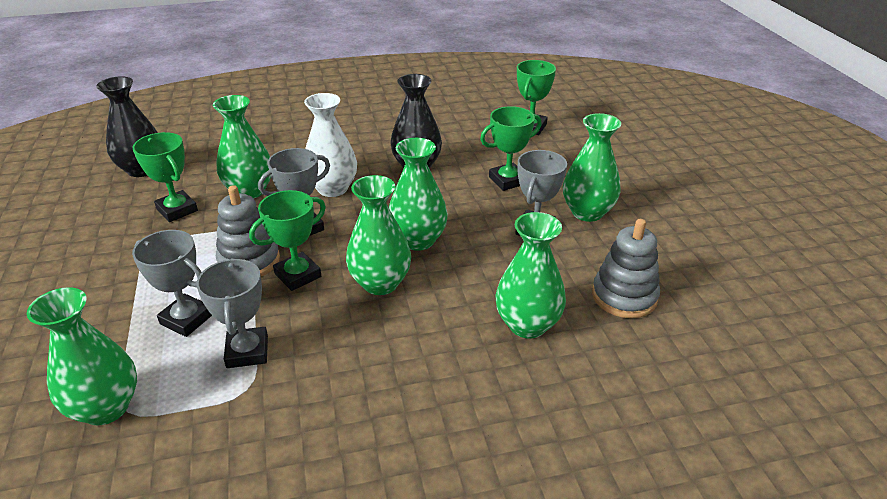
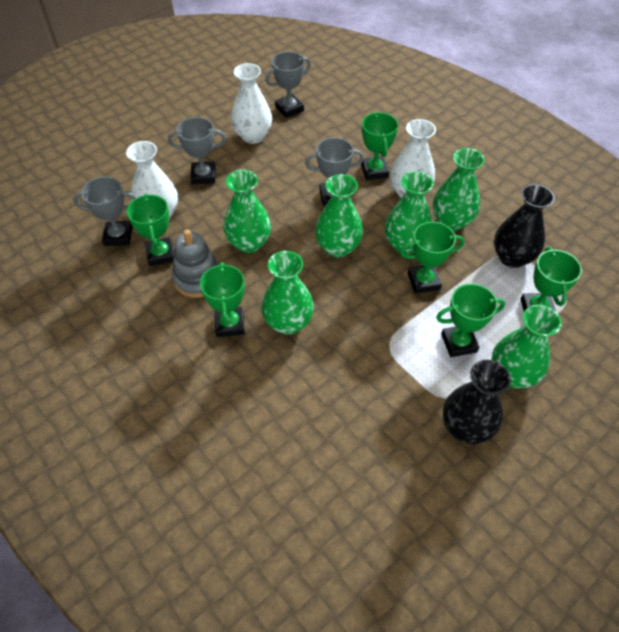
green trophy: 4 -> 6
grey stacking toy: 2 -> 1
white vase: 1 -> 3

